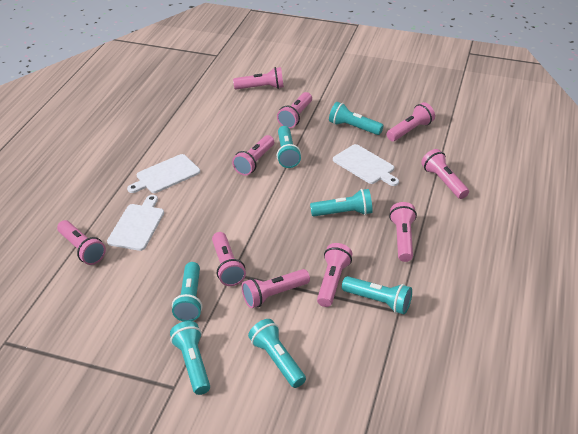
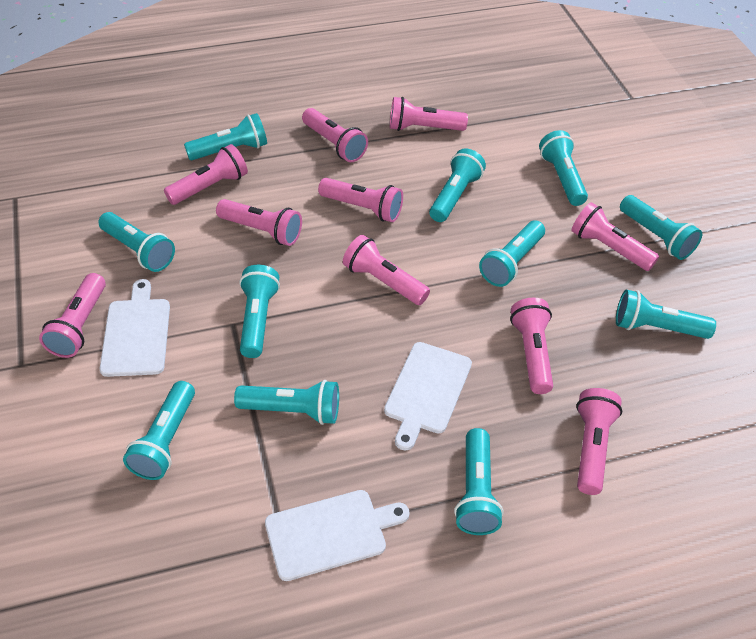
turquoise flashlight: 7 -> 11

